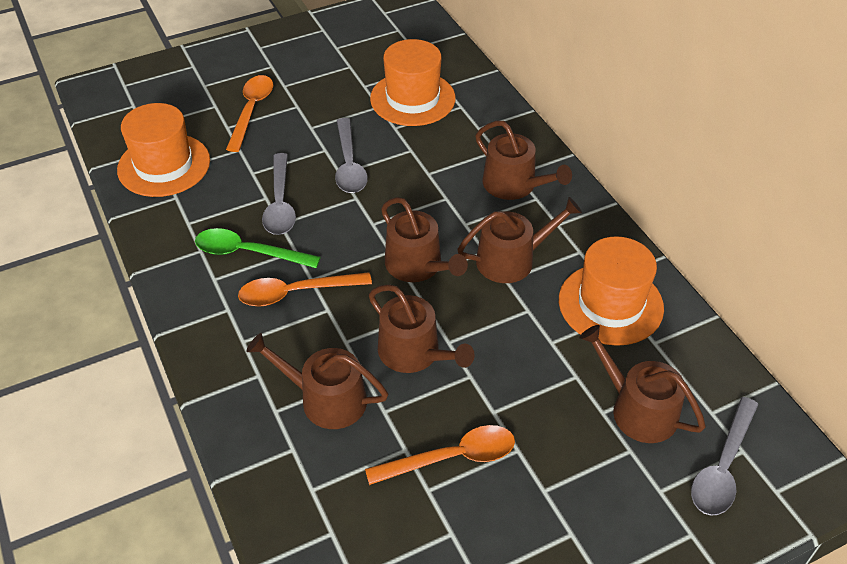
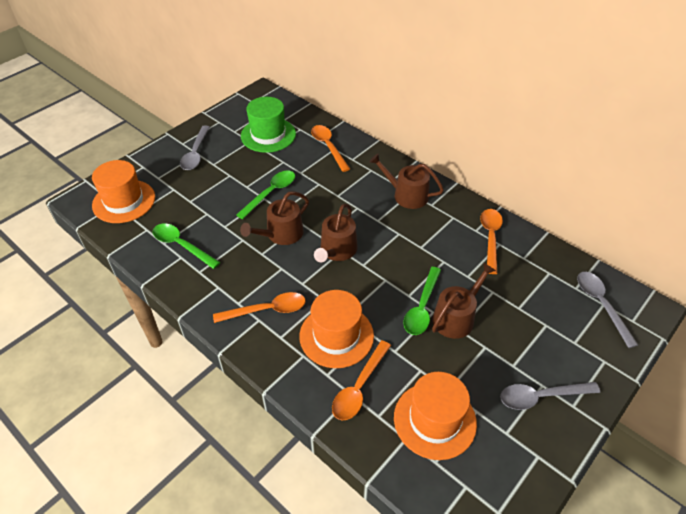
brown watering can: 6 -> 4
green hat: 0 -> 1
green spoon: 1 -> 3
orange spoon: 3 -> 4

